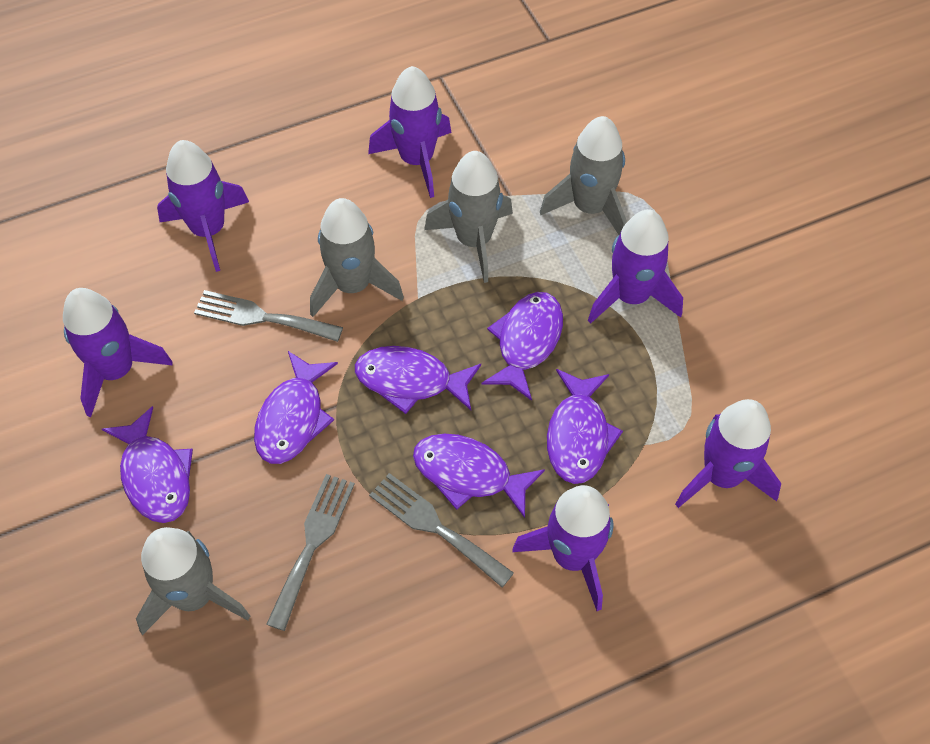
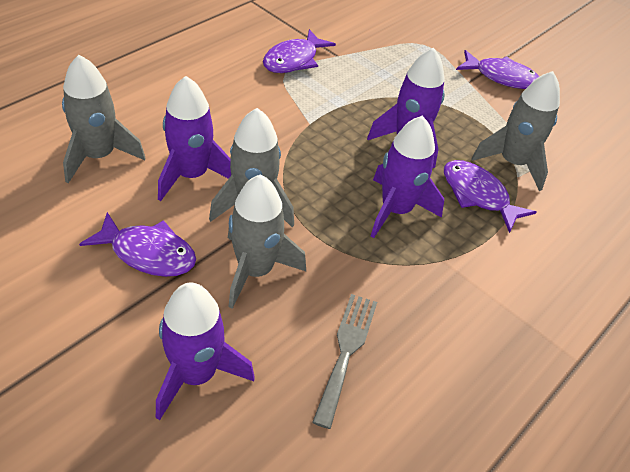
grey fork: 3 -> 1
purple fish: 6 -> 4
purple rocket: 6 -> 4

